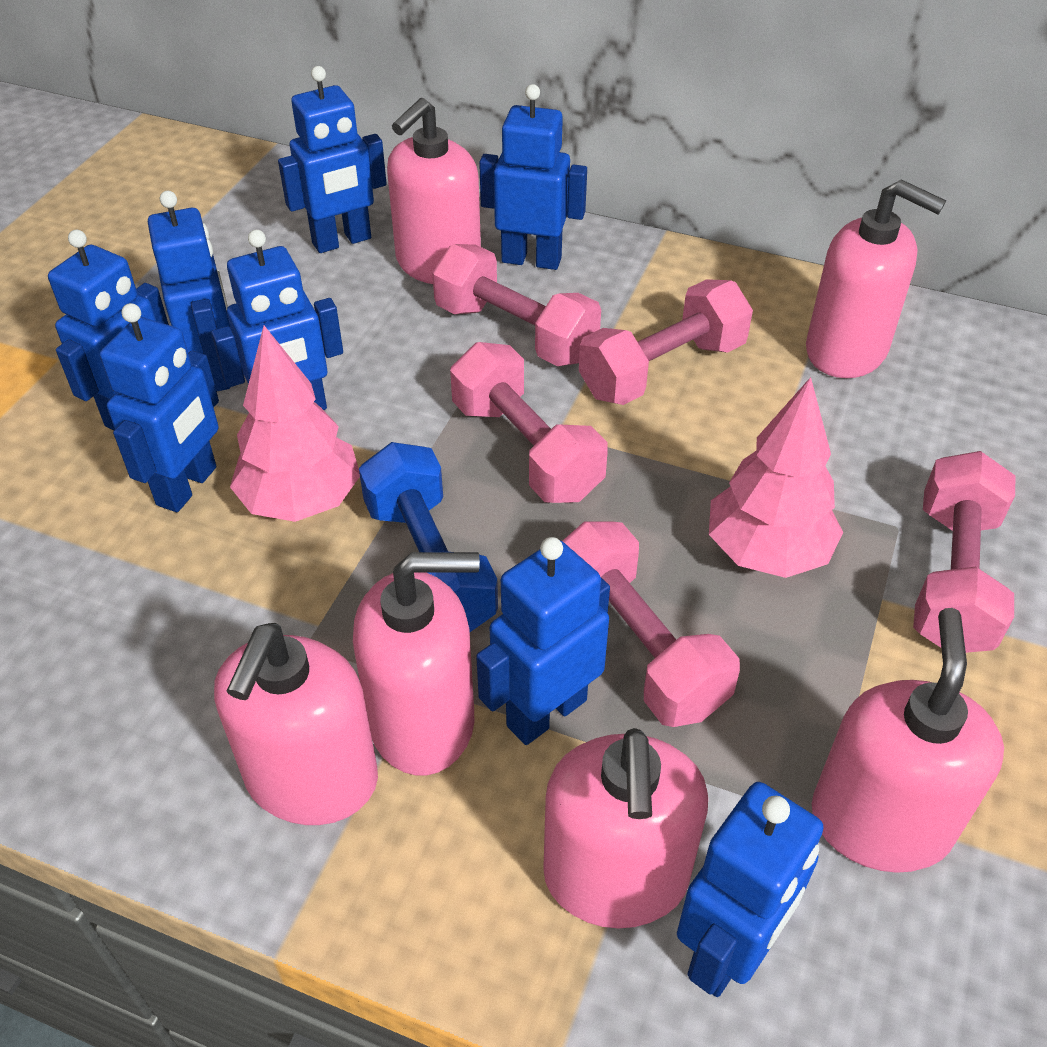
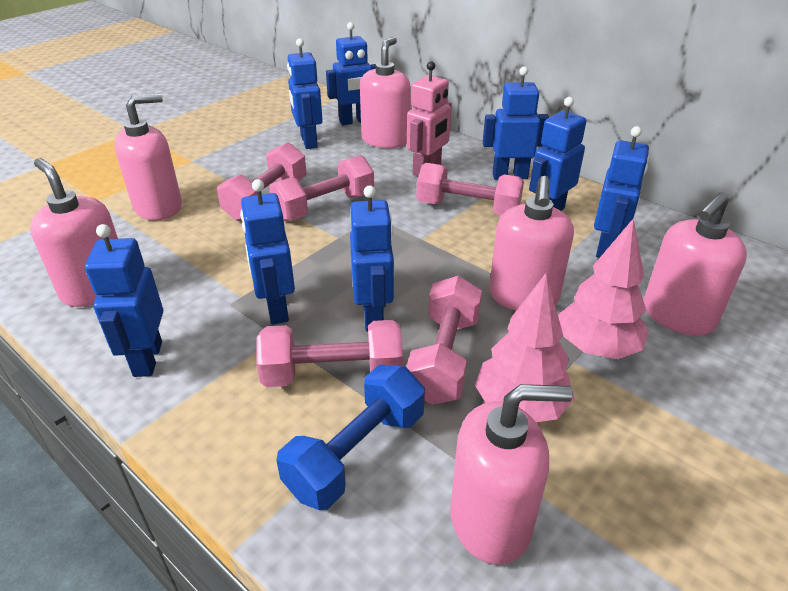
pink robot: 0 -> 1

